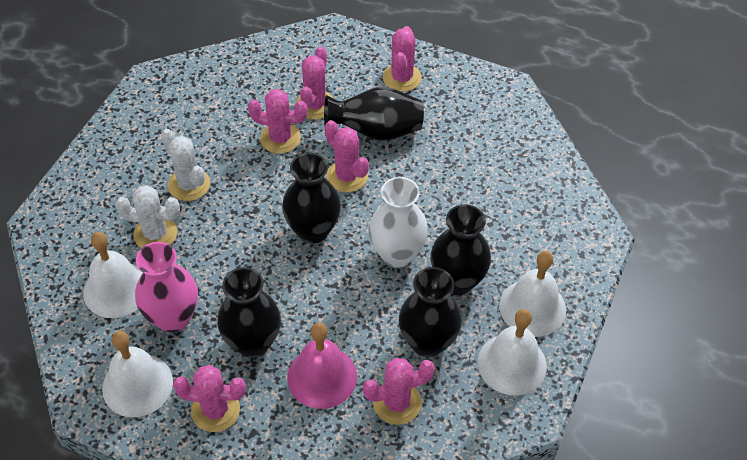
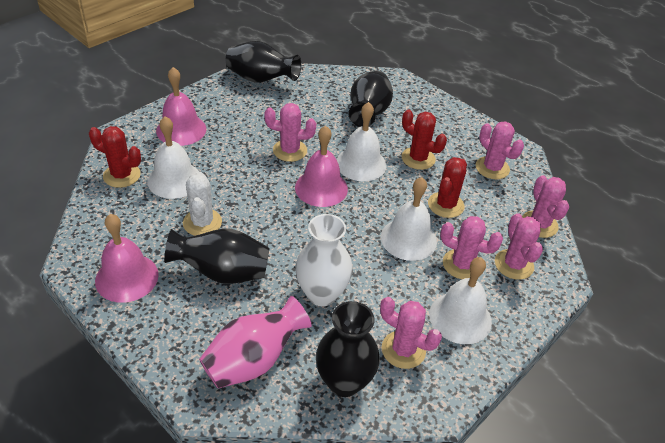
black vase: 5 -> 4
pink bell: 1 -> 3
red cactus: 0 -> 3
white cactus: 2 -> 1

